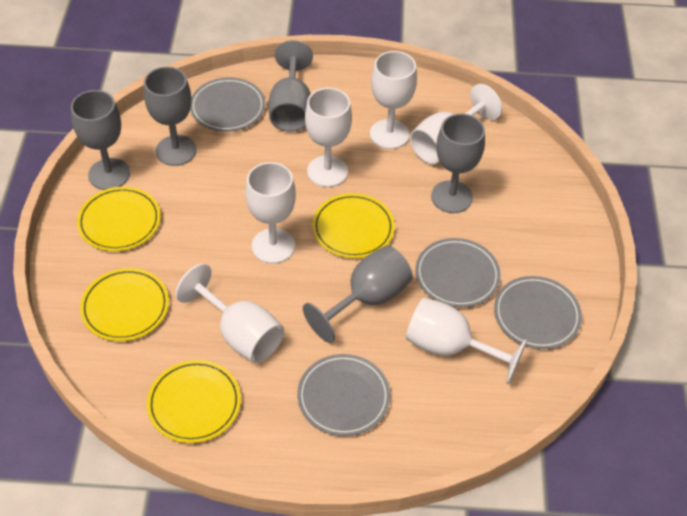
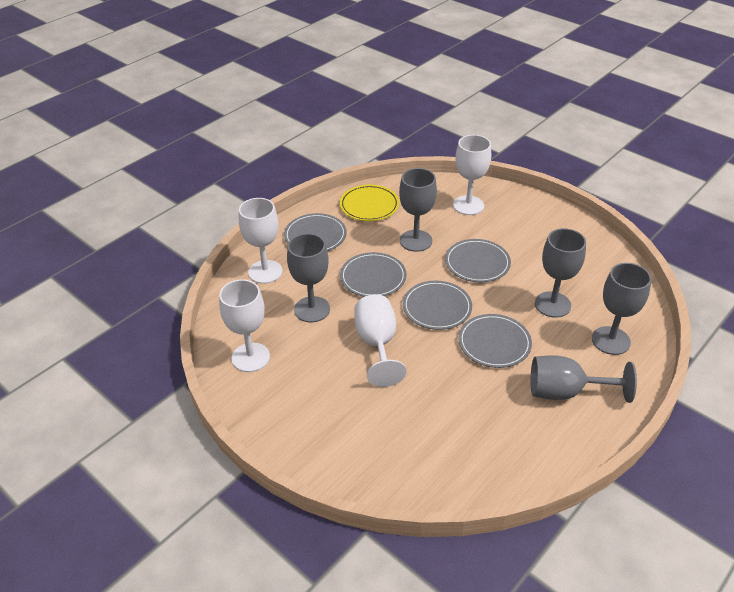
grey plate: 4 -> 5
white goblet: 6 -> 4
yellow plate: 4 -> 1

